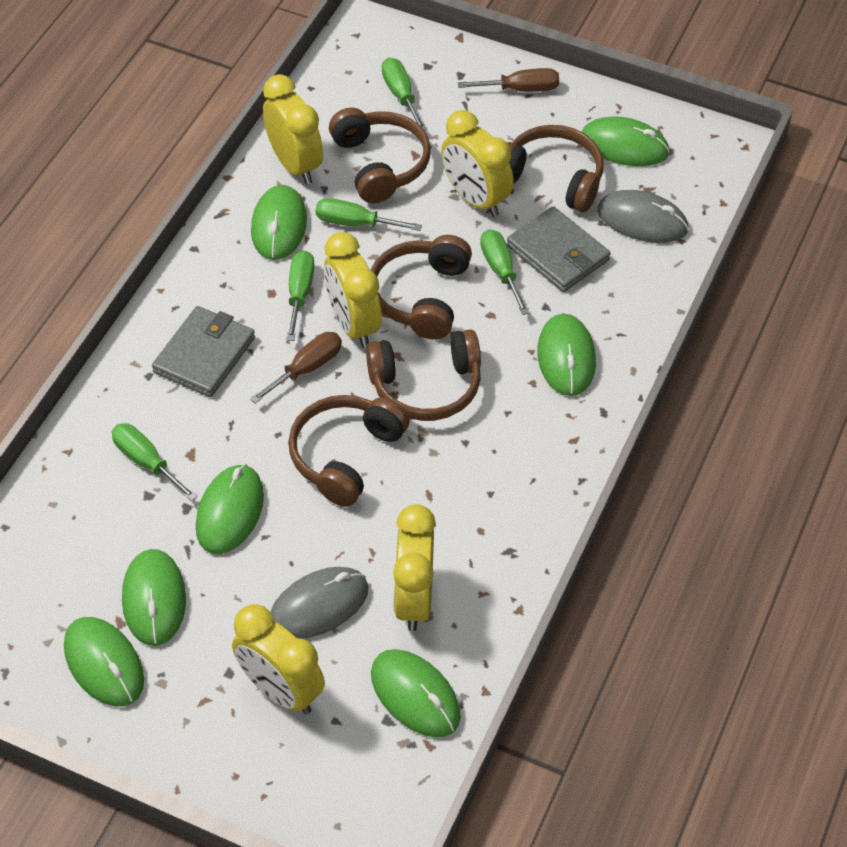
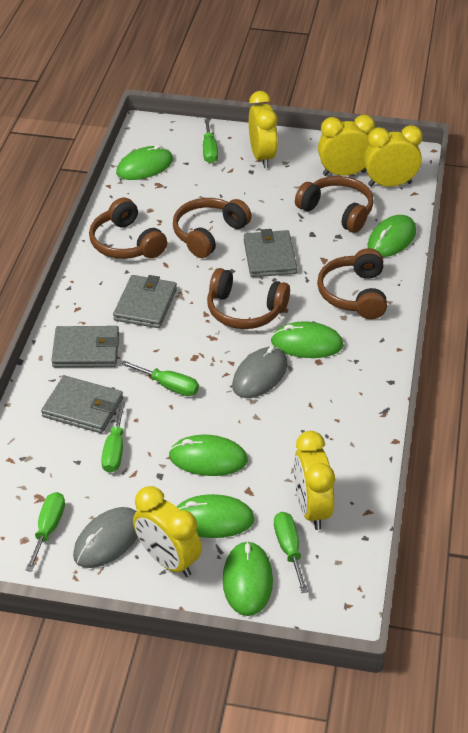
brown screwdriver: 2 -> 0
green mouse: 7 -> 6
grey wallet: 2 -> 4

